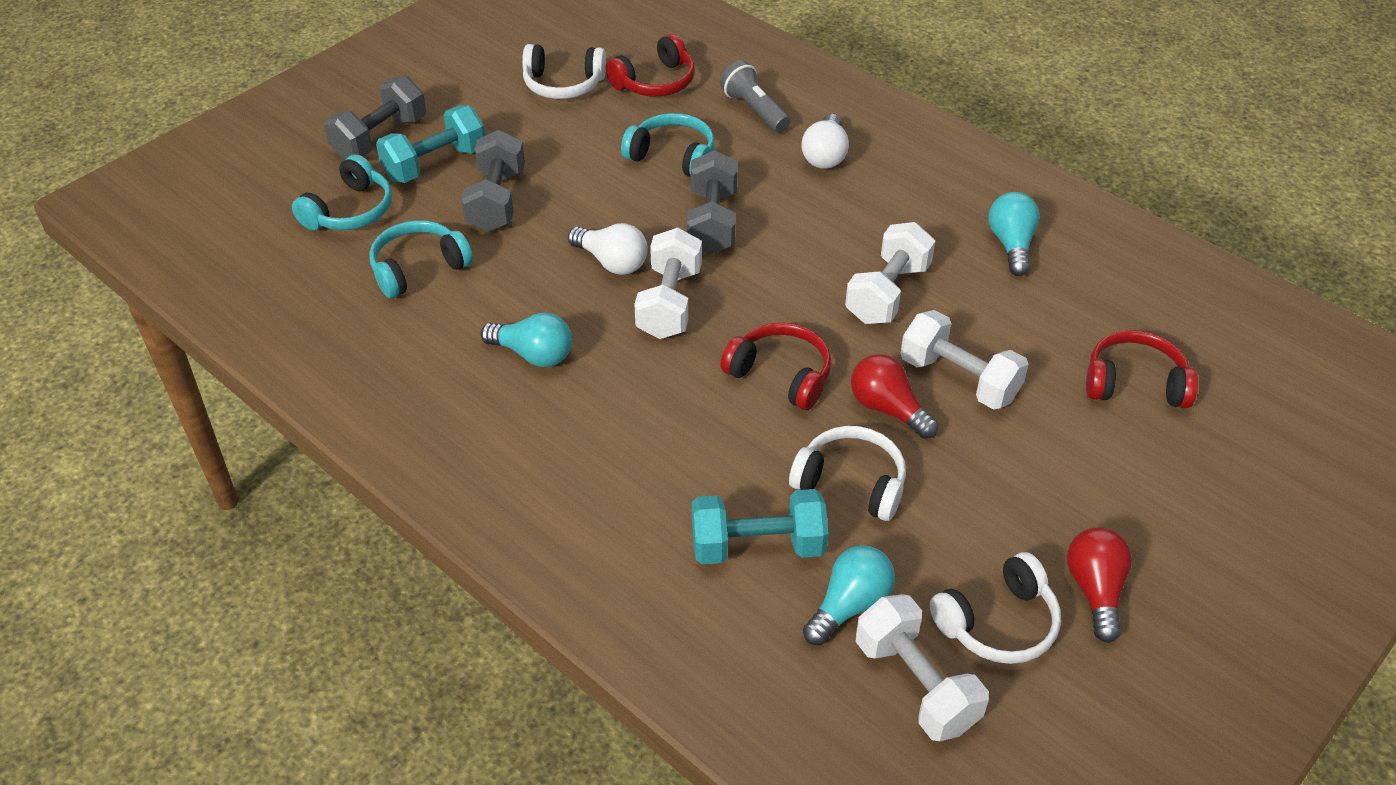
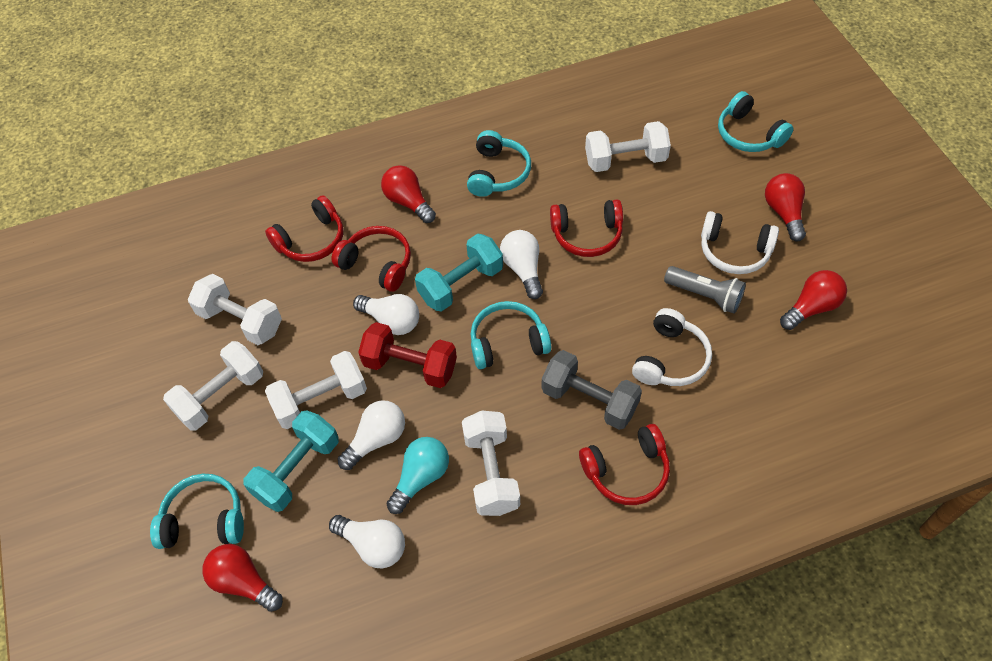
grey dumbbell: 3 -> 1
red dumbbell: 0 -> 1
red headphones: 3 -> 4
red light bulb: 2 -> 4
turquoise headphones: 3 -> 4
turquoise light bulb: 3 -> 1
white dumbbell: 4 -> 5
white headphones: 3 -> 2
white light bulb: 2 -> 4

